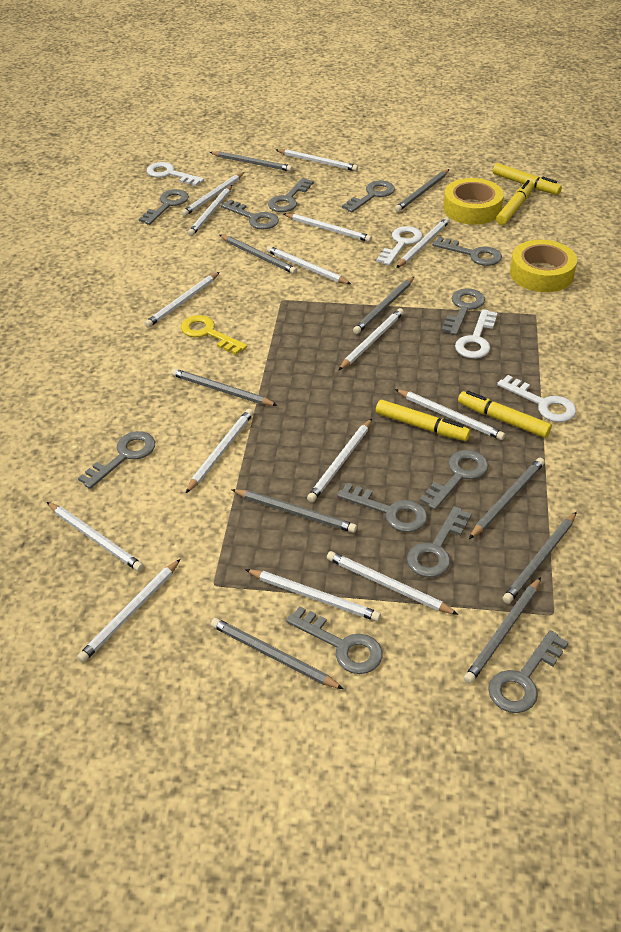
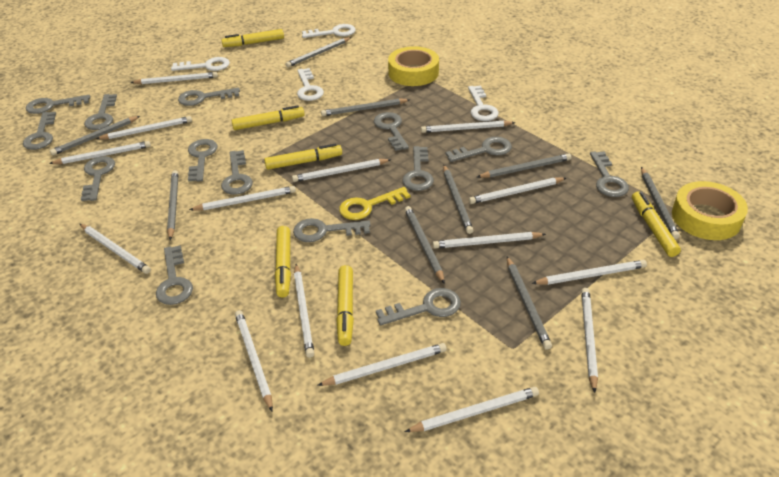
grey key: 12 -> 14
grey pencil: 10 -> 9
yellow marker: 4 -> 6

